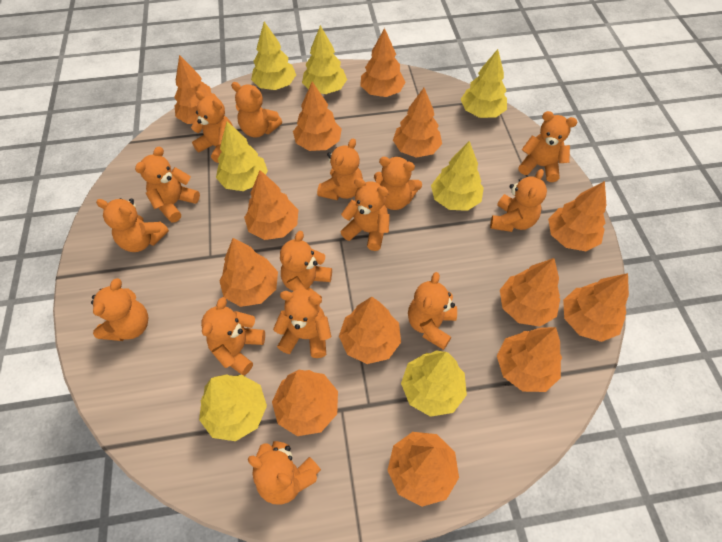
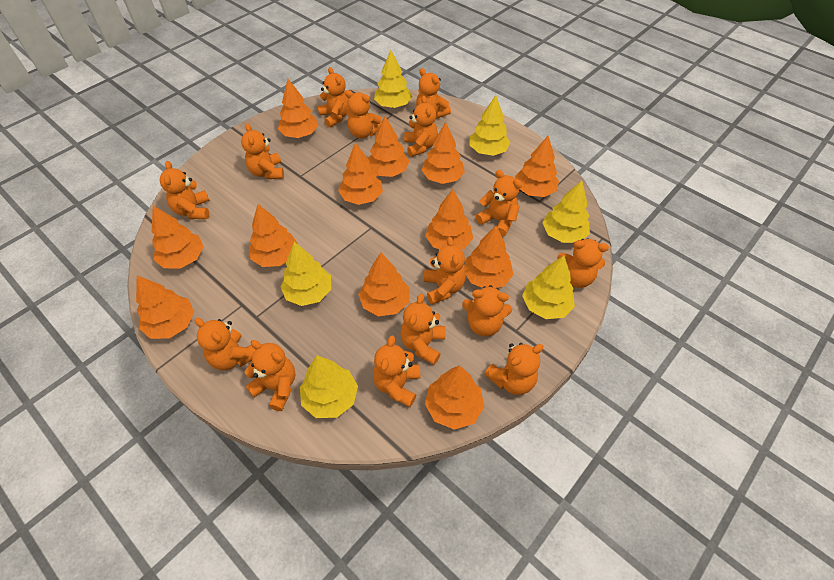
orange tree: 13 -> 12
yellow tree: 7 -> 6

